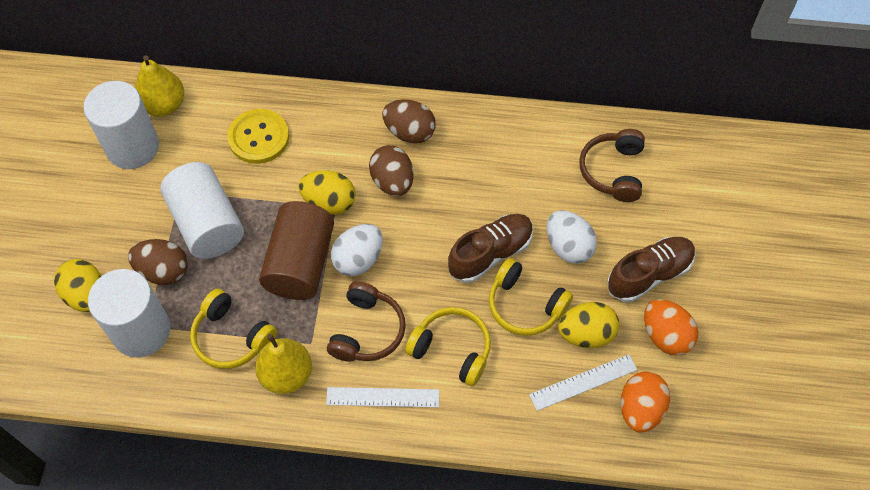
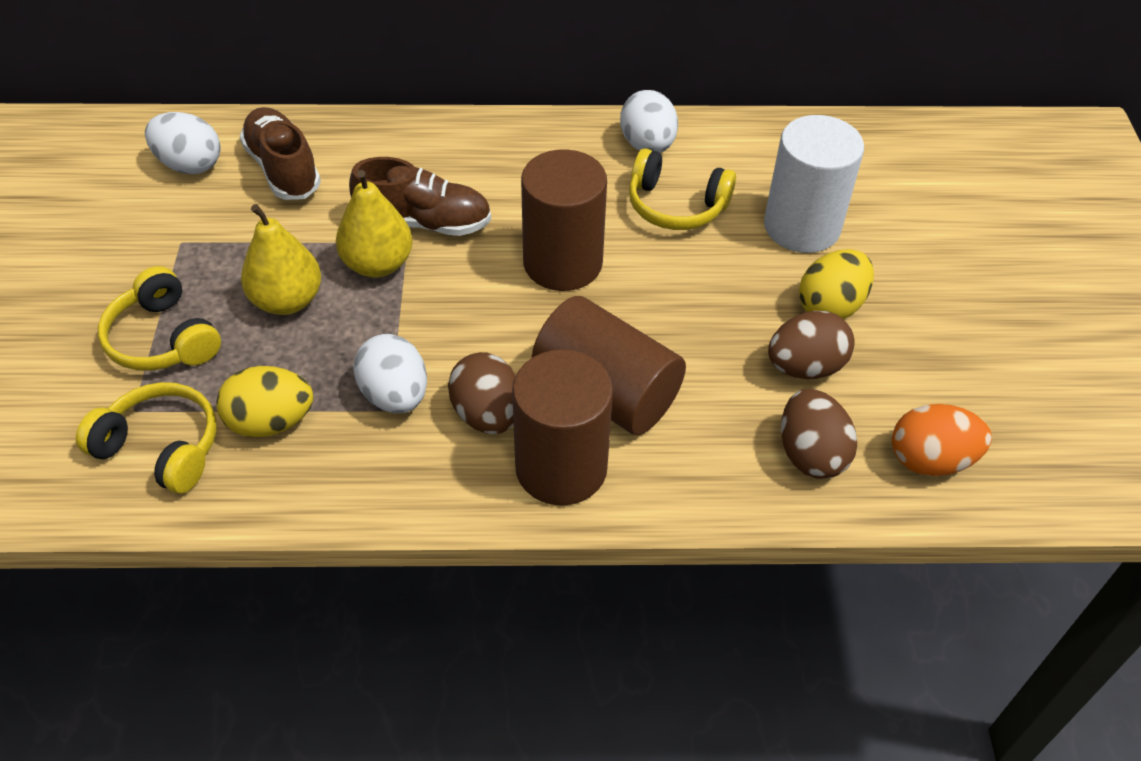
brown cylinder: 1 -> 3
brown headphones: 2 -> 0
orange egg: 2 -> 1
white cylinder: 3 -> 1
white egg: 2 -> 3
white ruler: 2 -> 0
yellow button: 1 -> 0
yellow egg: 3 -> 2

